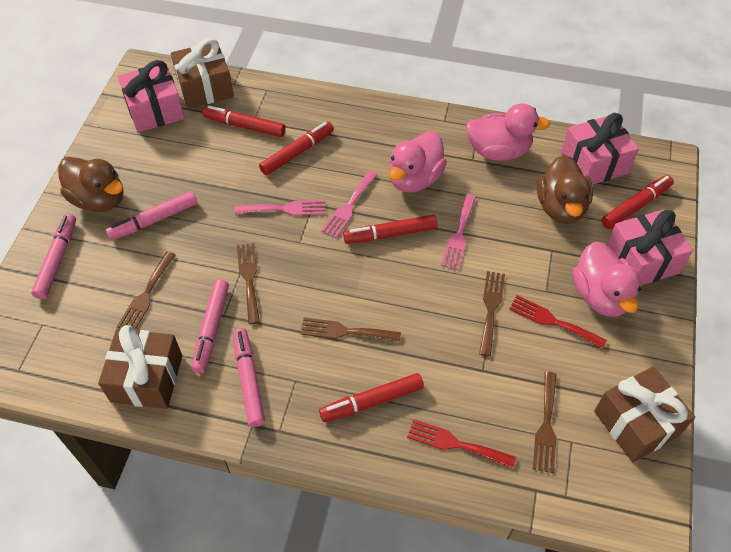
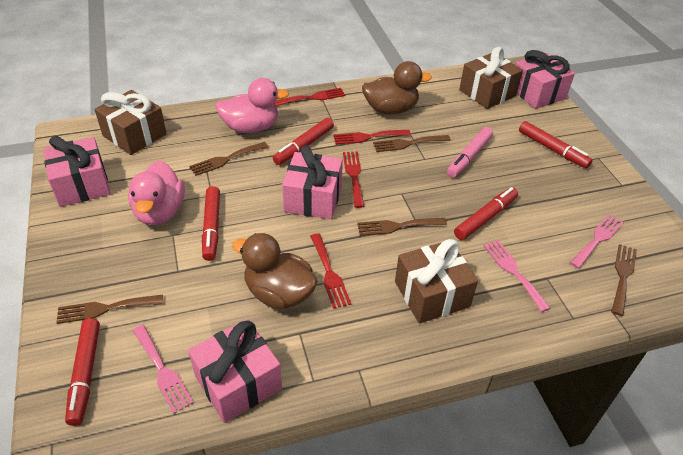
pink duck: 3 -> 2
pink gift: 3 -> 4
pink marker: 4 -> 1
red fork: 2 -> 4

